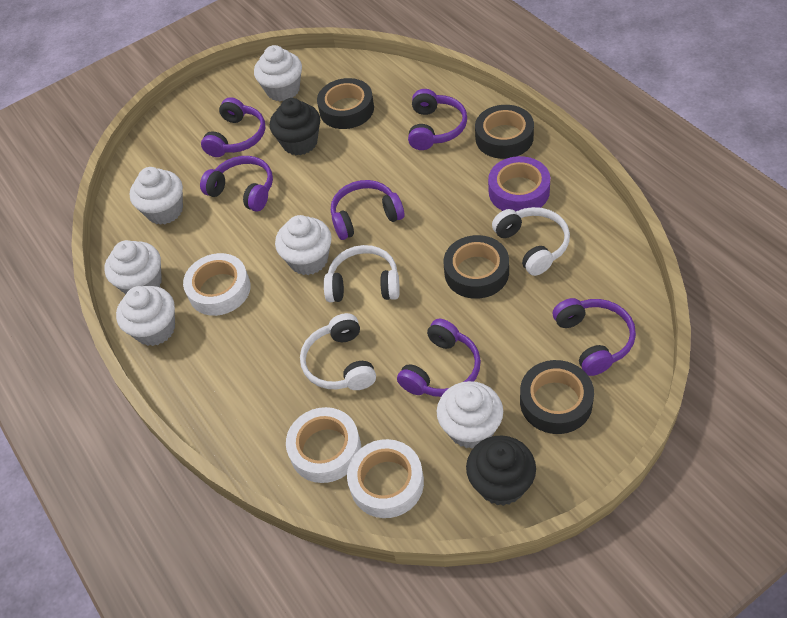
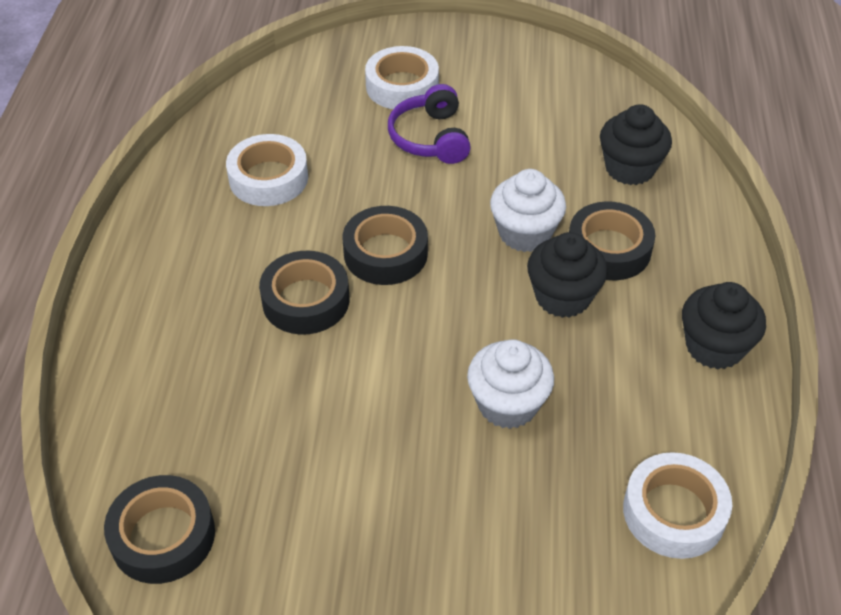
black cupcake: 2 -> 3
purple headphones: 6 -> 1
purple tape: 1 -> 0
white cupcake: 6 -> 2
white headphones: 3 -> 0

